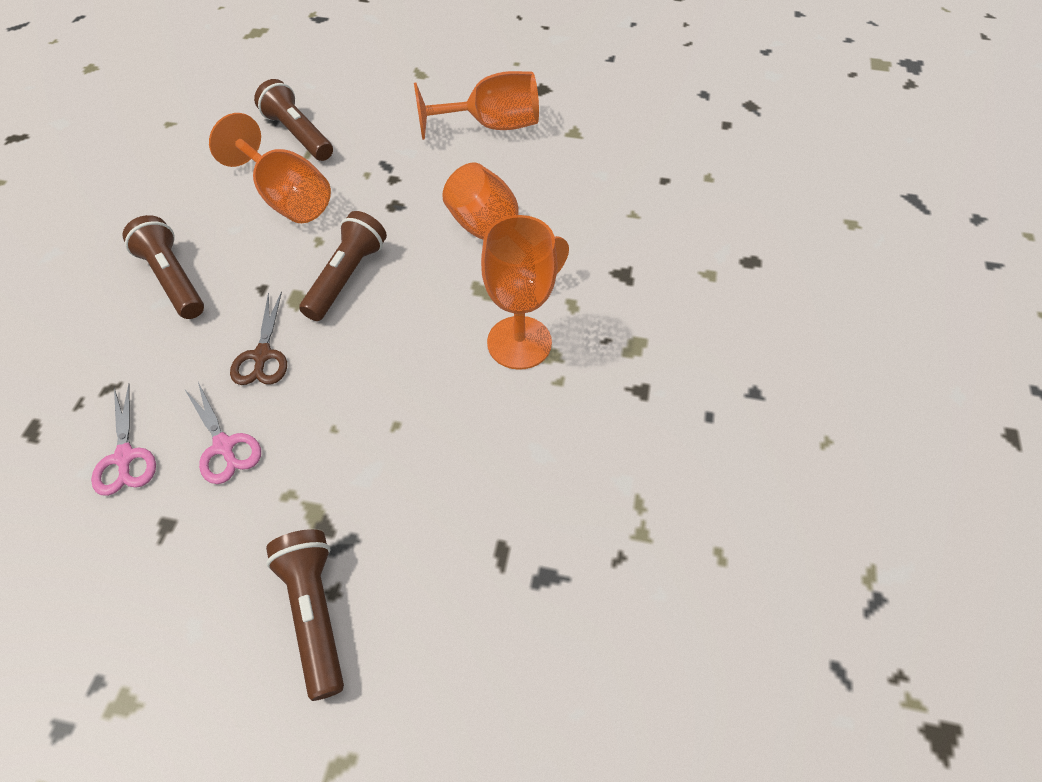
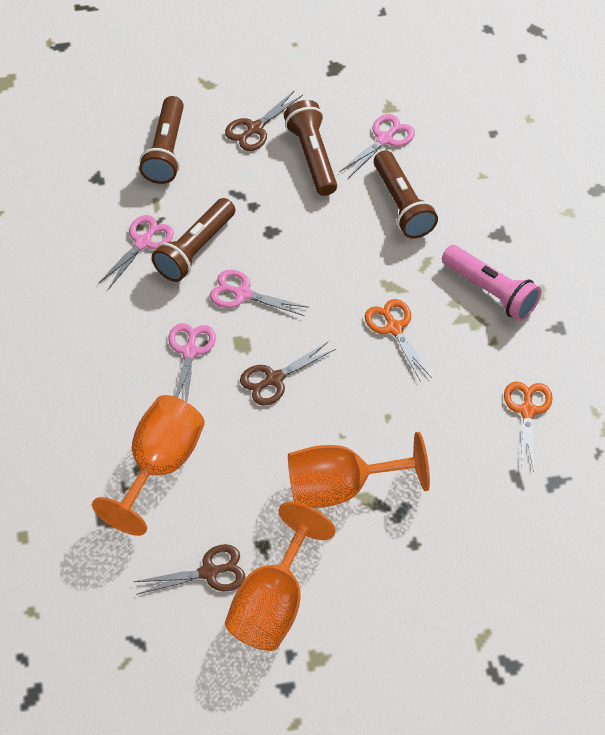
brown scissors: 1 -> 3
orange goblet: 4 -> 3
orange scissors: 0 -> 2
pink flashlight: 0 -> 1
pink scissors: 2 -> 4

